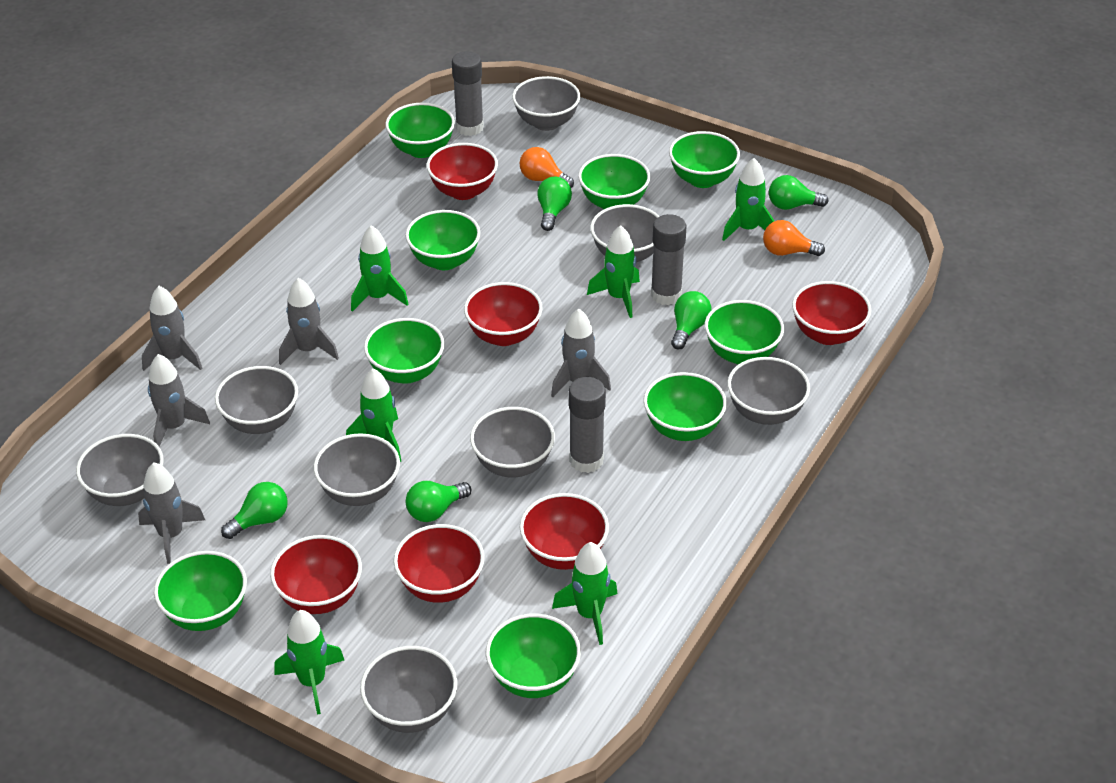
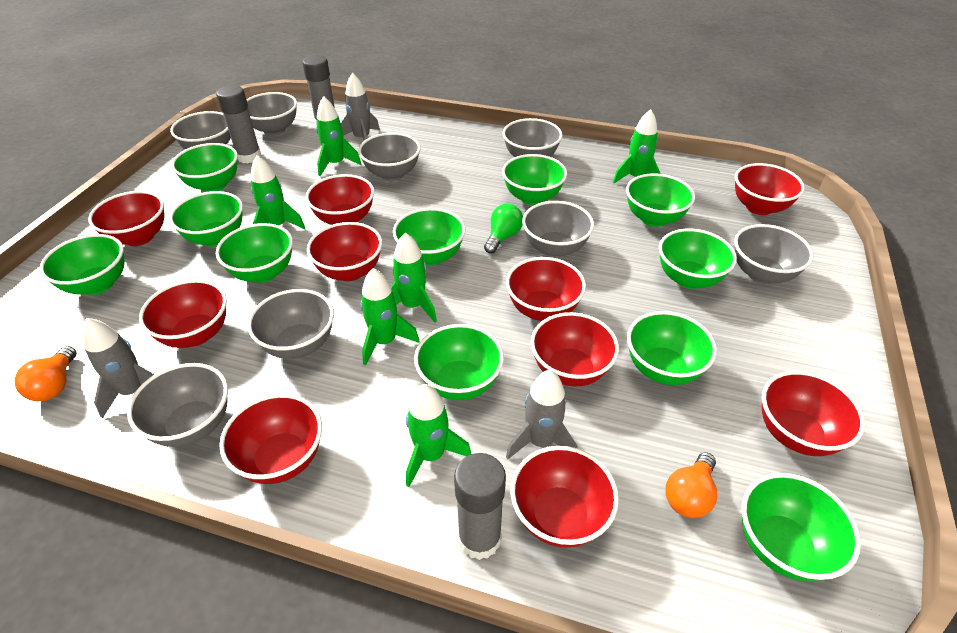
green bowl: 9 -> 11
green light bulb: 5 -> 1
grey rocket: 5 -> 3
red bowl: 6 -> 10

